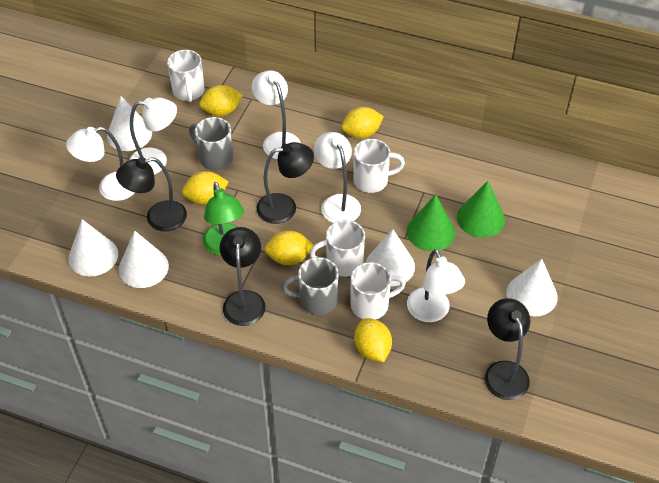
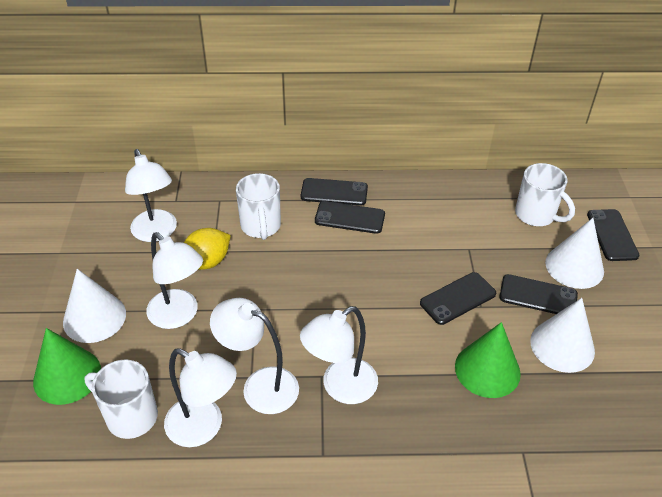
black lamp: 4 -> 0
black phone: 0 -> 5
green lamp: 1 -> 0
grey mug: 2 -> 0
white cone: 5 -> 3
white mug: 4 -> 3
yellow lemon: 5 -> 1

